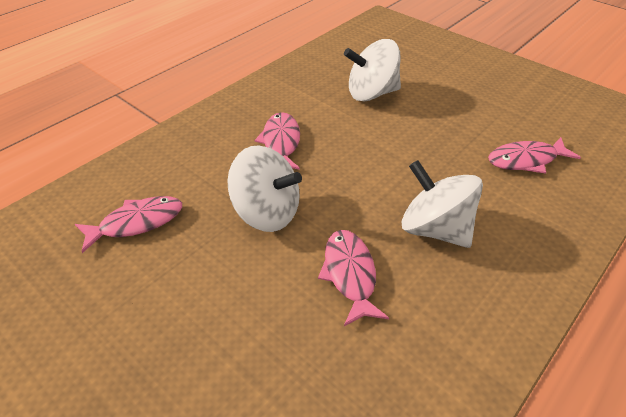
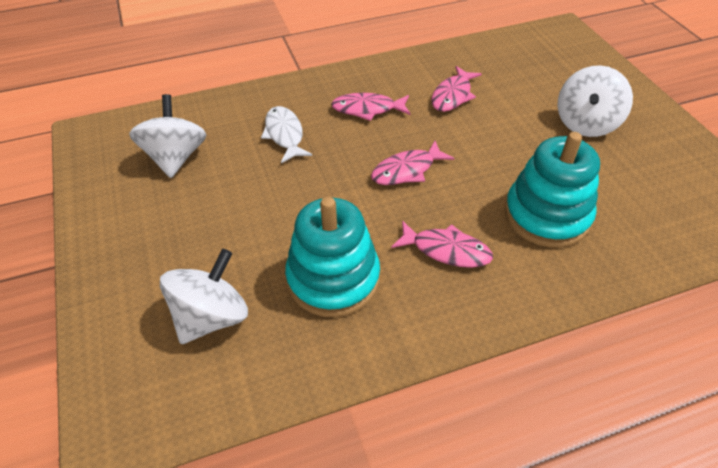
turquoise stacking toy: 0 -> 2
white fish: 0 -> 1

